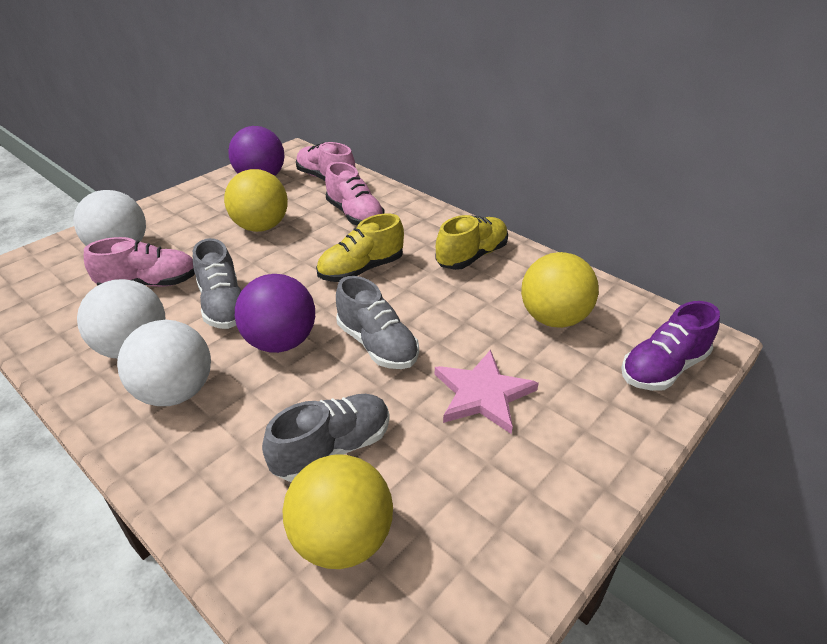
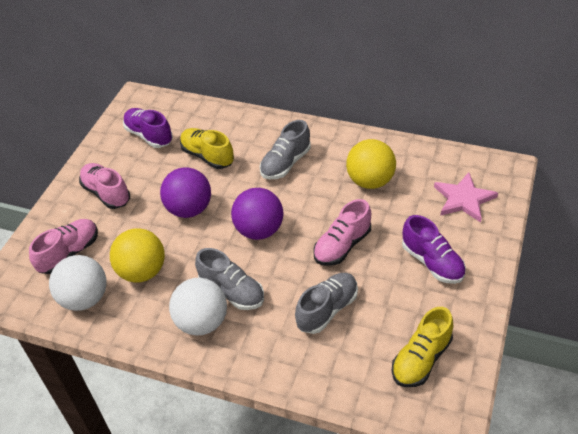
purple shoe: 1 -> 2
white ball: 3 -> 2
yellow ball: 3 -> 2

